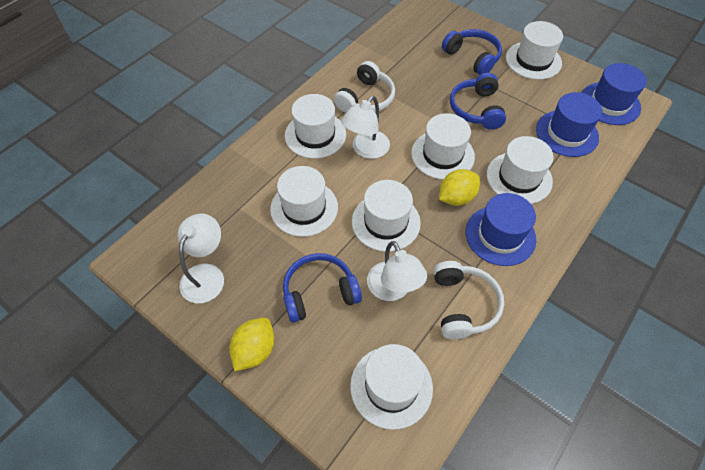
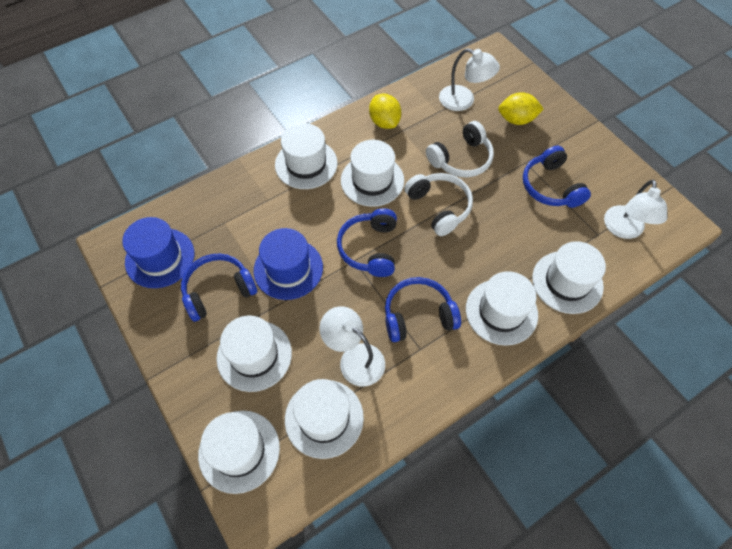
blue hat: 3 -> 2
blue headphones: 3 -> 4

